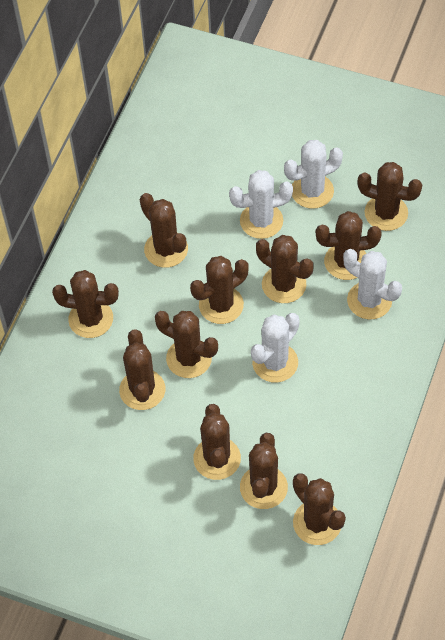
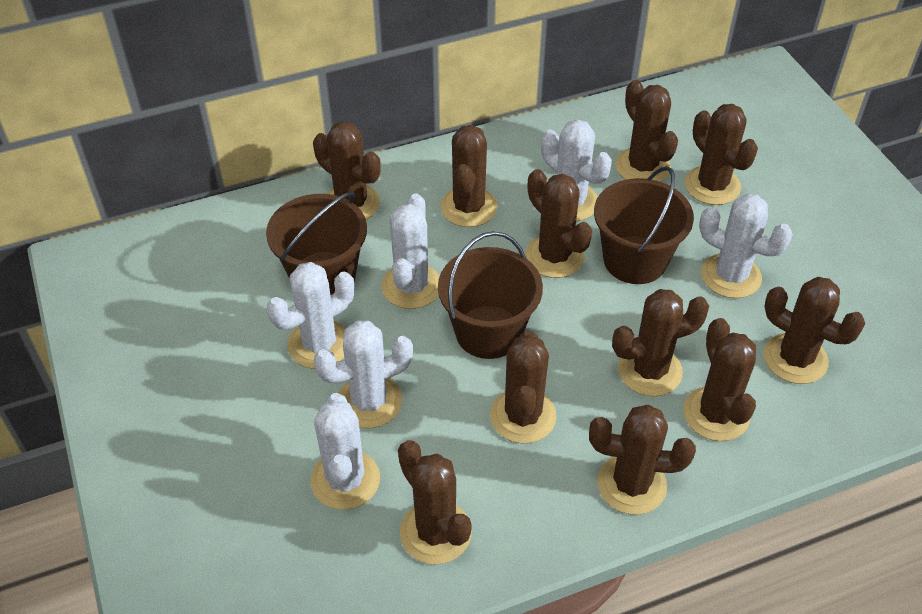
brown bucket: 0 -> 3
white cactus: 4 -> 6

